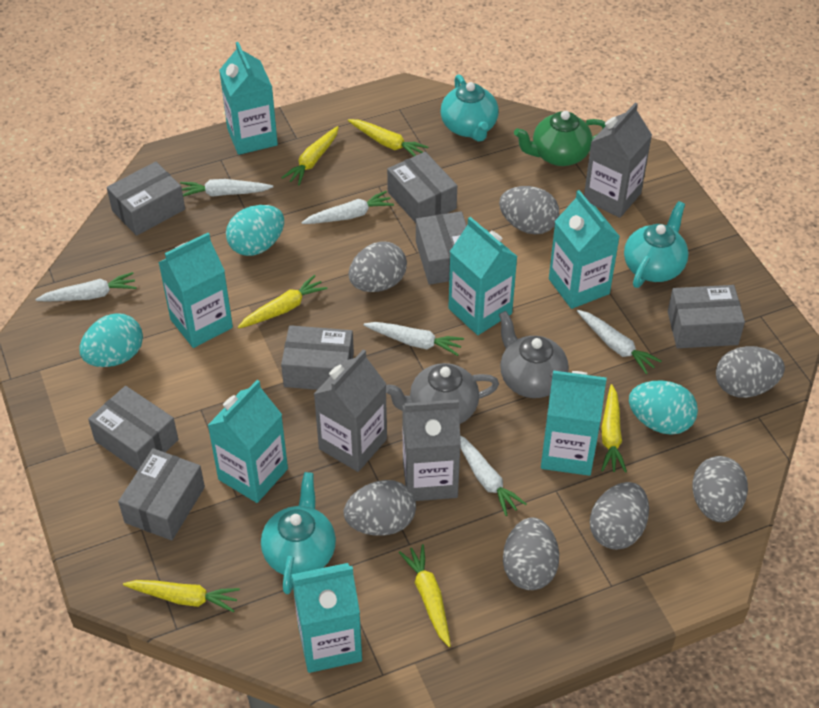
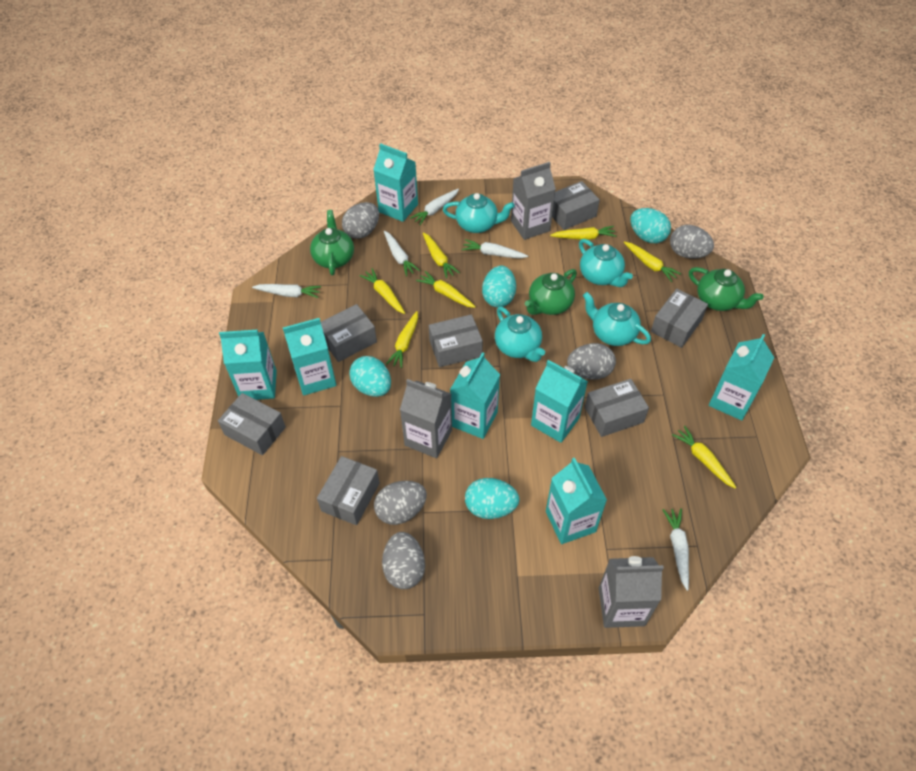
green teapot: 1 -> 3
grey egg: 7 -> 5
grey teapot: 2 -> 0
turquoise egg: 3 -> 4
turquoise teapot: 3 -> 4
white carrot: 6 -> 5
yellow carrot: 6 -> 7

